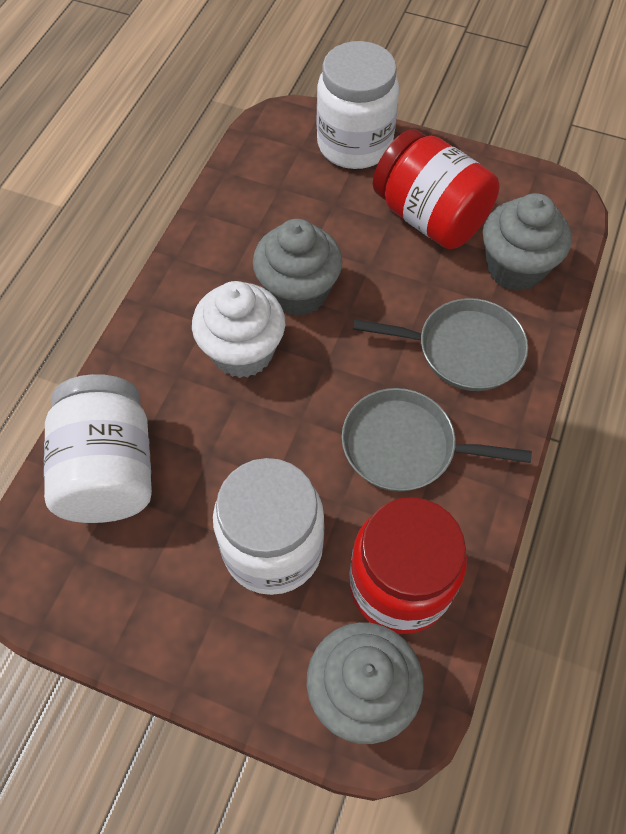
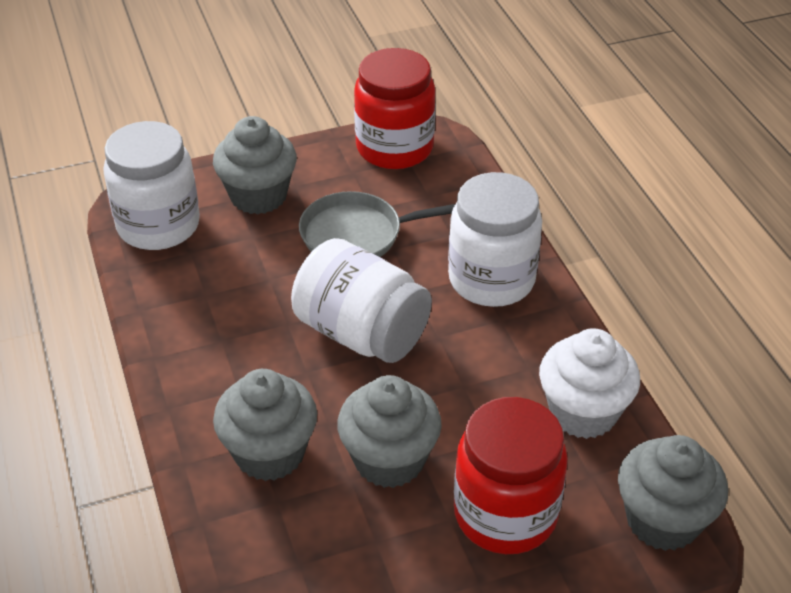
grey cupcake: 3 -> 4
grey pan: 2 -> 1

